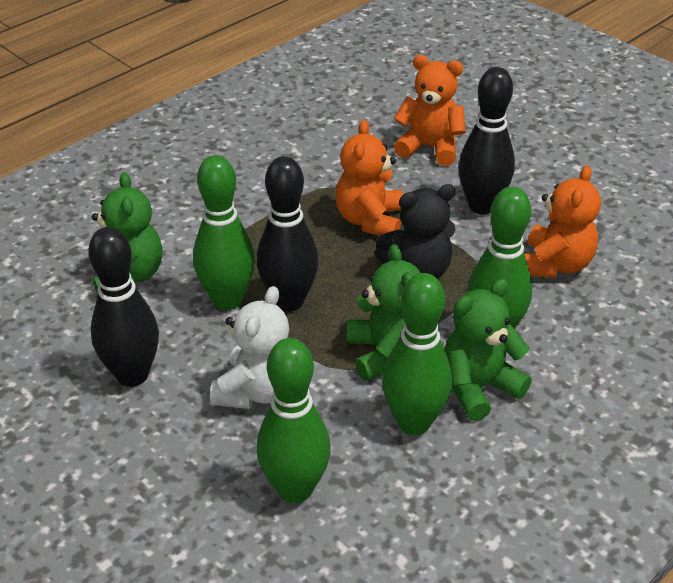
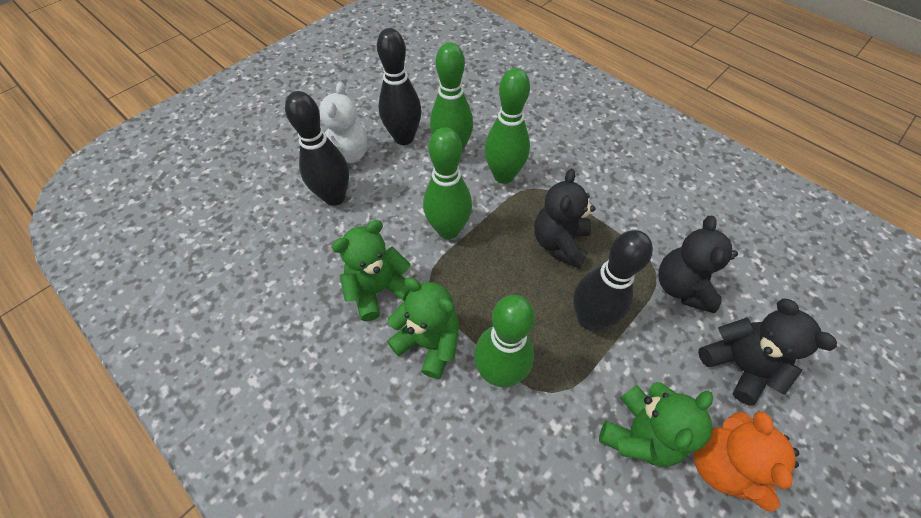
black teddy bear: 1 -> 3
orange teddy bear: 3 -> 1

